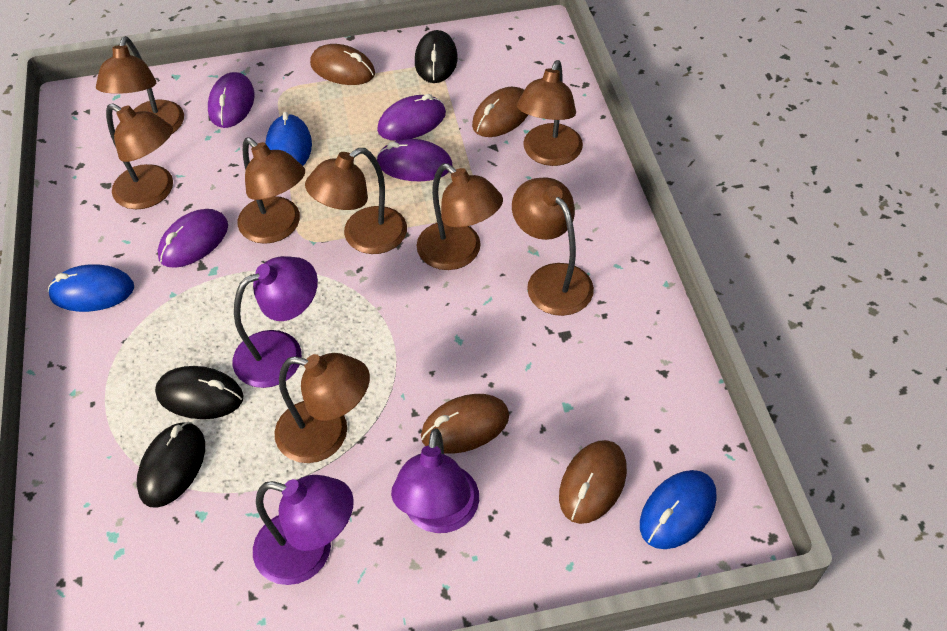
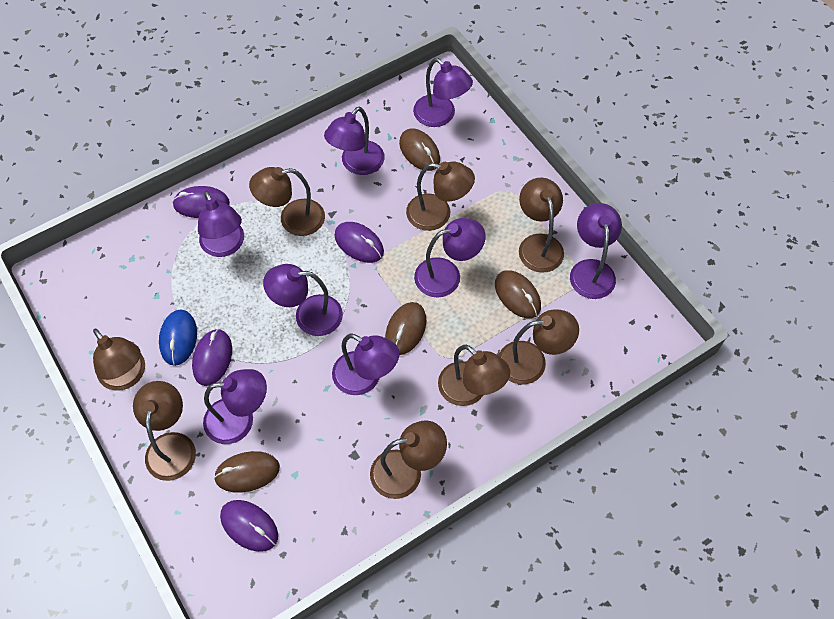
black mouse: 3 -> 0
blue mouse: 3 -> 1
purple lamp: 3 -> 8

